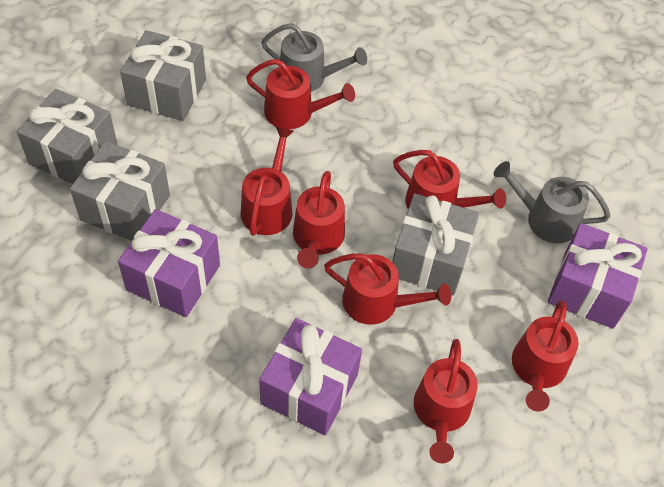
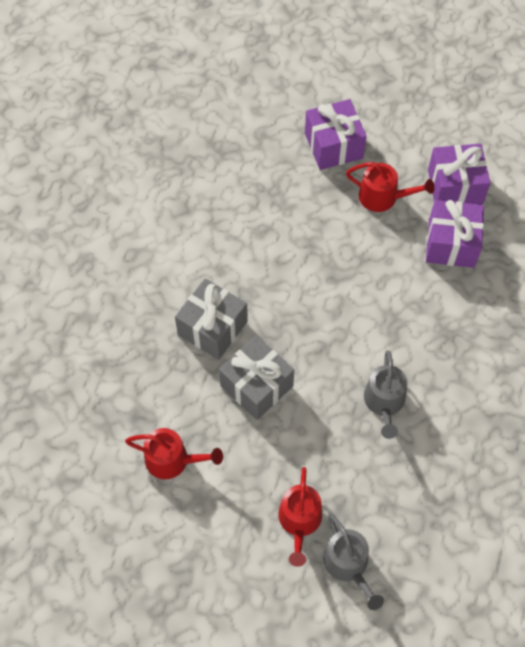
grey gift: 4 -> 2
red watering can: 7 -> 3

